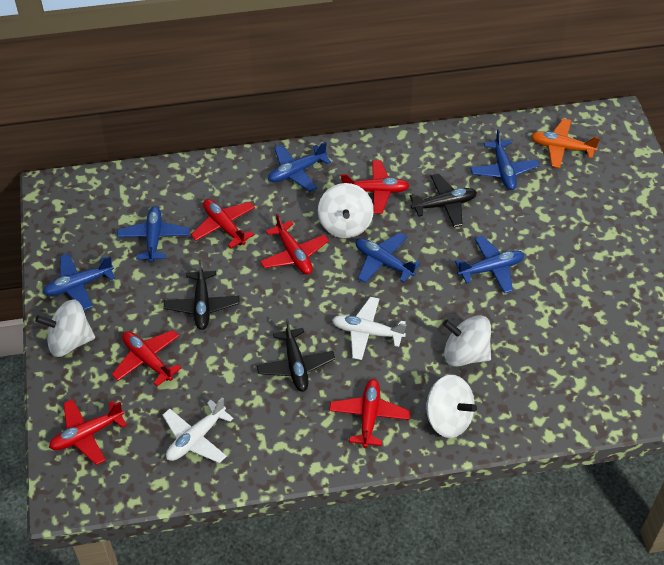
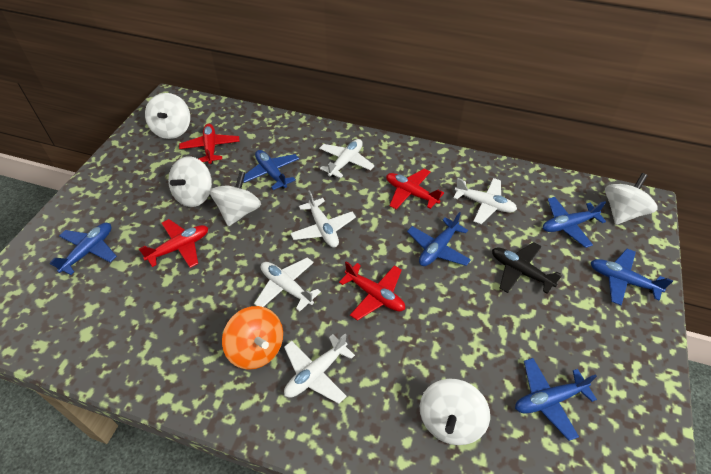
black plane: 3 -> 1
orange plane: 1 -> 0
orange spinning top: 0 -> 1
red plane: 6 -> 4
white plane: 2 -> 5
white spinning top: 4 -> 5

